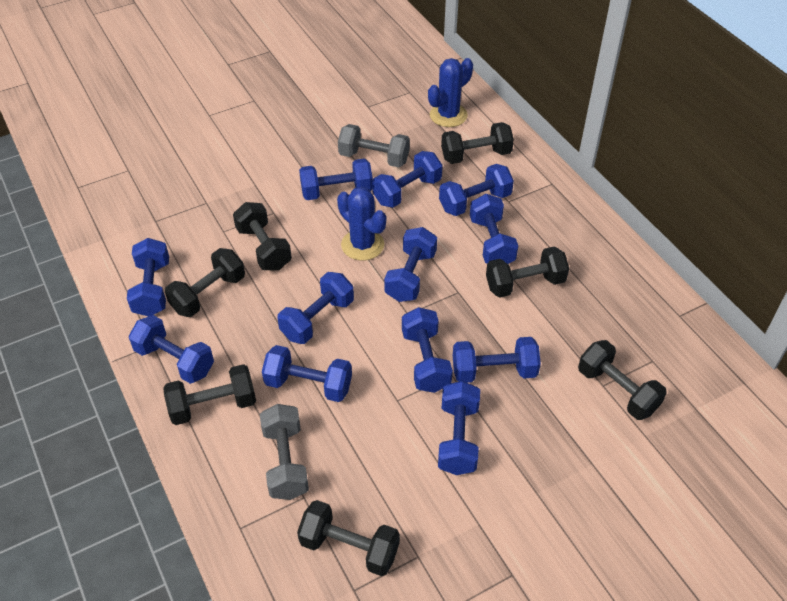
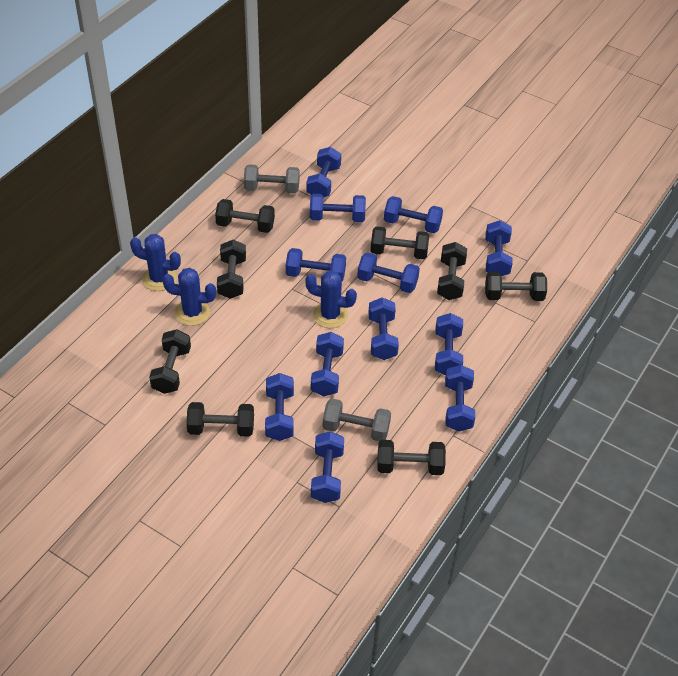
black dumbbell: 7 -> 8
blue cactus: 2 -> 3

